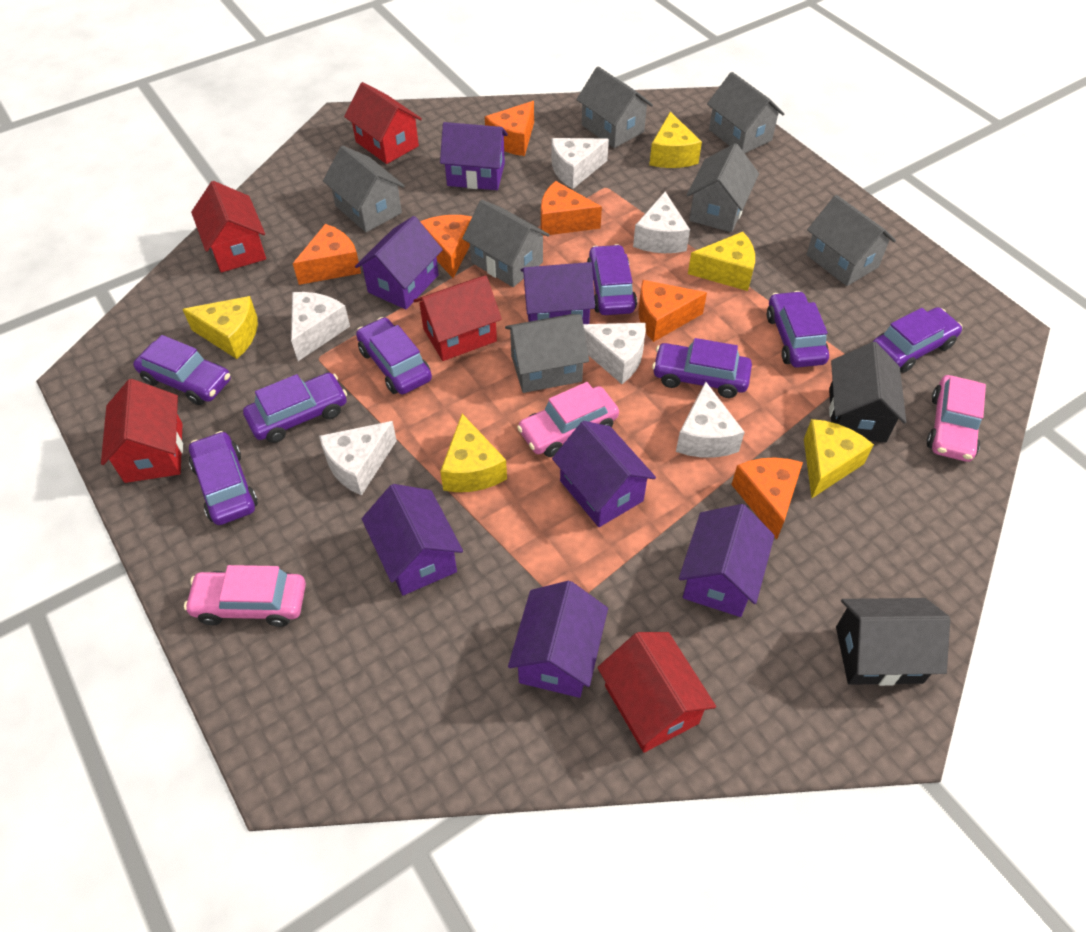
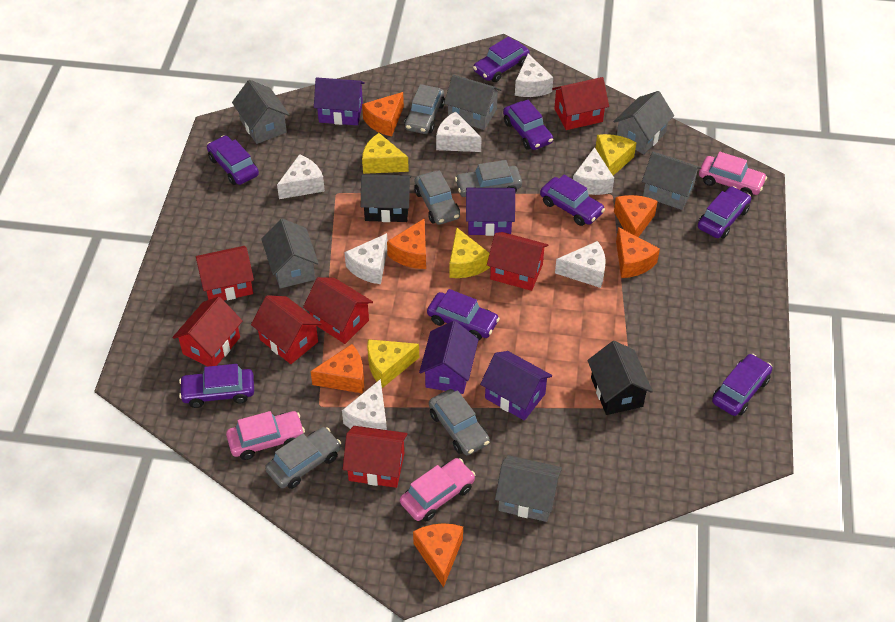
grey car: 0 -> 5
grey house: 7 -> 6
purple house: 7 -> 4
red house: 5 -> 7
white cheese: 6 -> 7
yellow cheese: 5 -> 4

